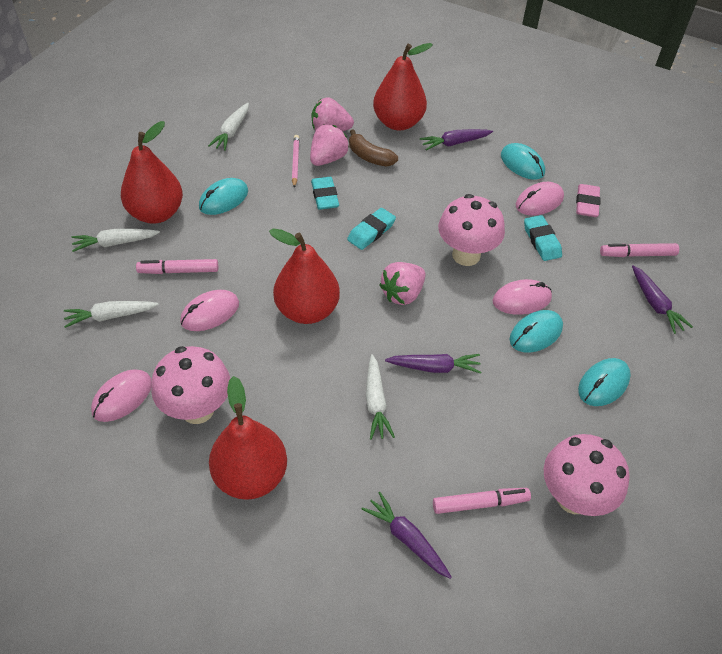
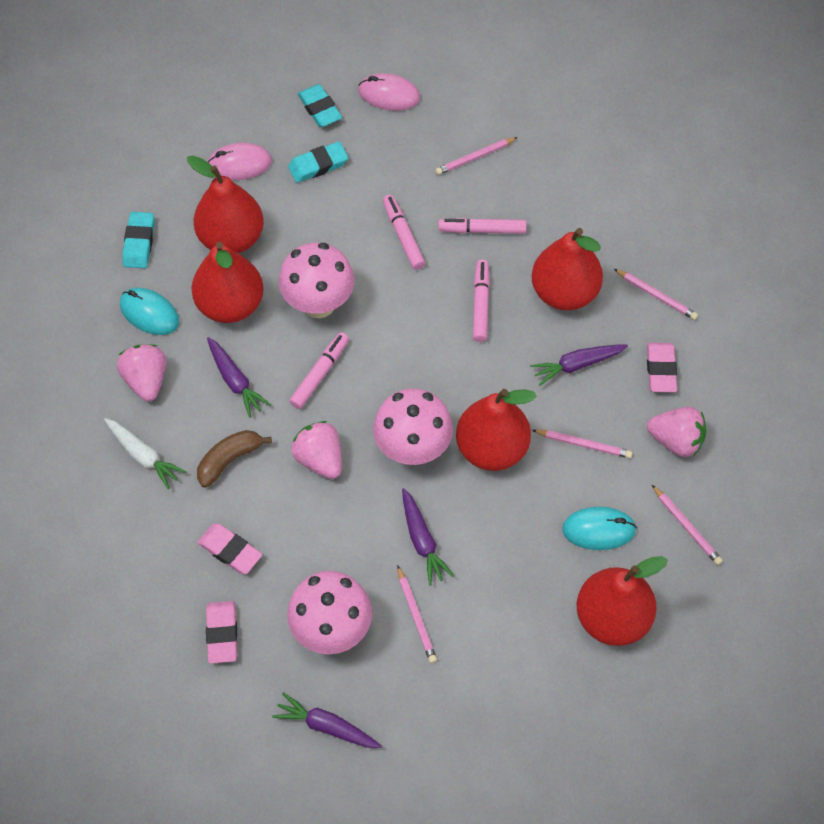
pink eraser: 1 -> 3
pink marker: 3 -> 4
pink mouse: 4 -> 2
pink pencil: 1 -> 5
red pear: 4 -> 5
turquoise mouse: 4 -> 2
white carrot: 4 -> 1

